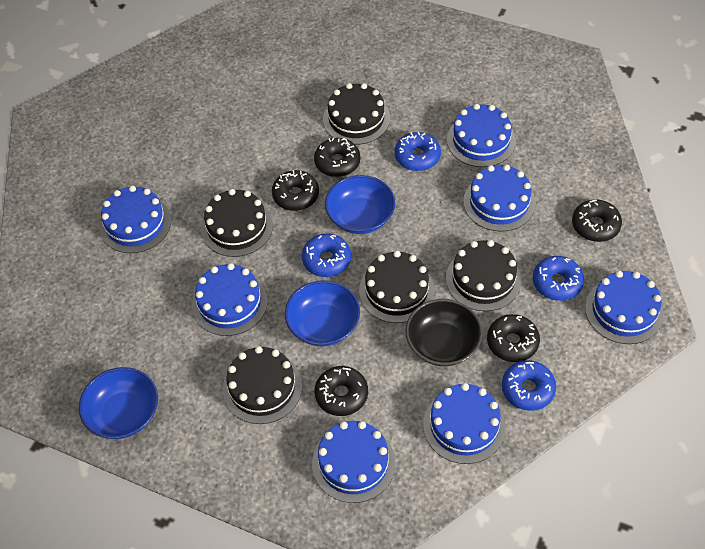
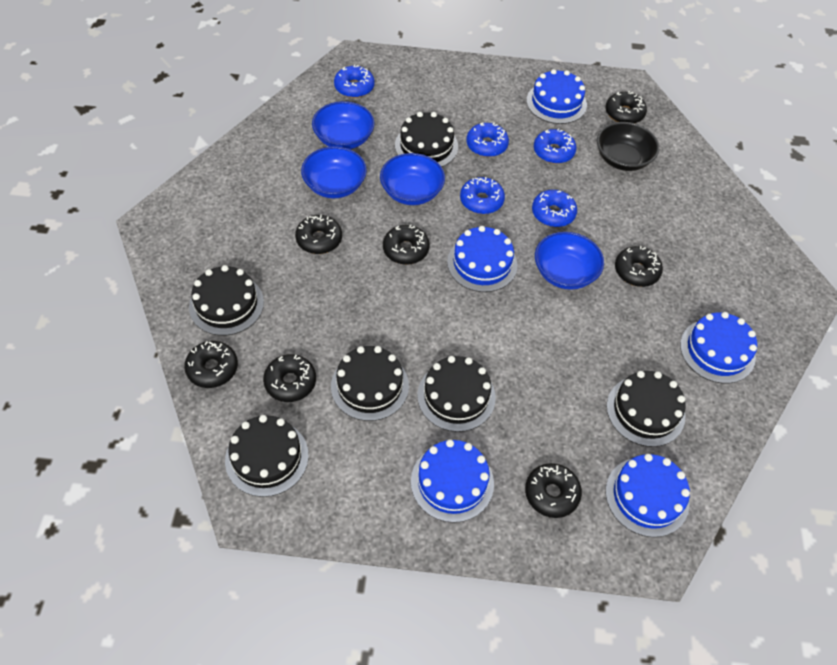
black cake: 5 -> 6
black donut: 5 -> 7
blue bowl: 3 -> 4
blue cake: 7 -> 5
blue donut: 4 -> 5

